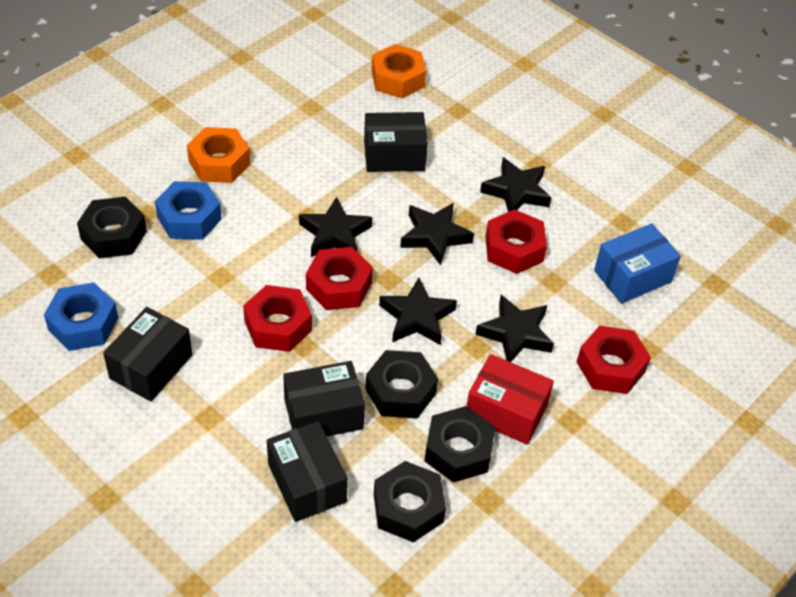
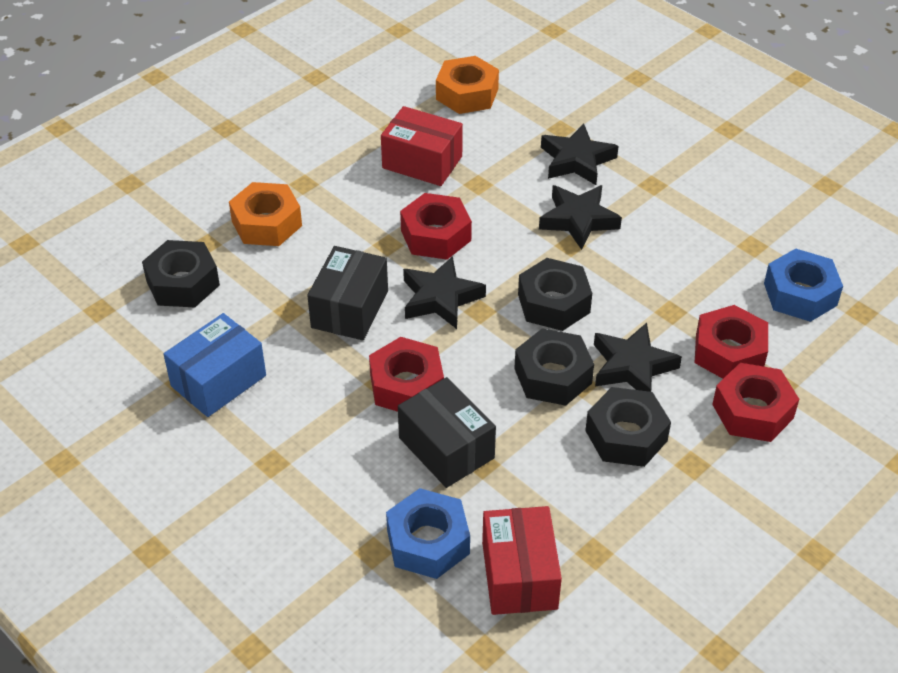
black box: 4 -> 2
black star: 5 -> 4
red box: 1 -> 2

